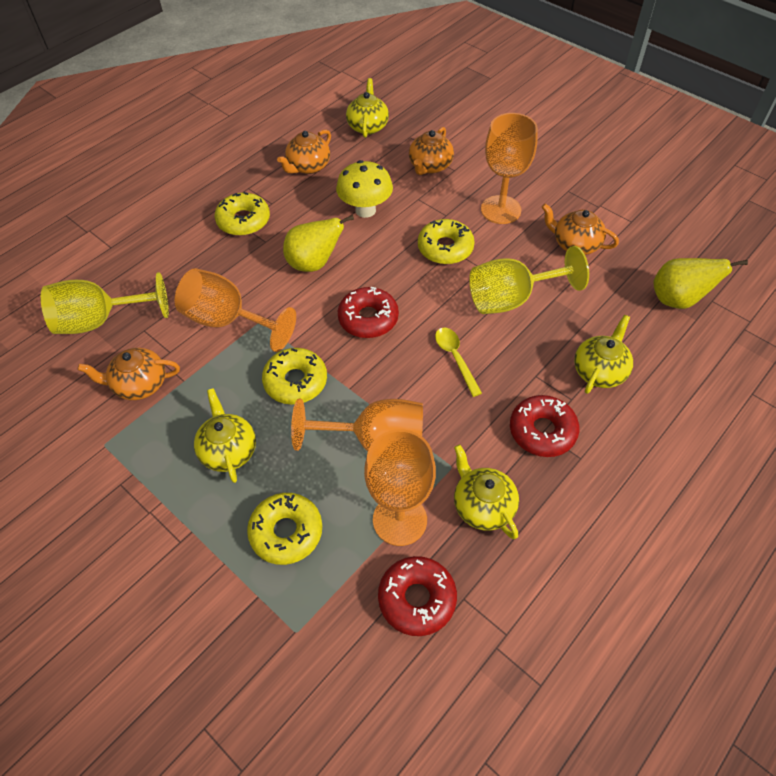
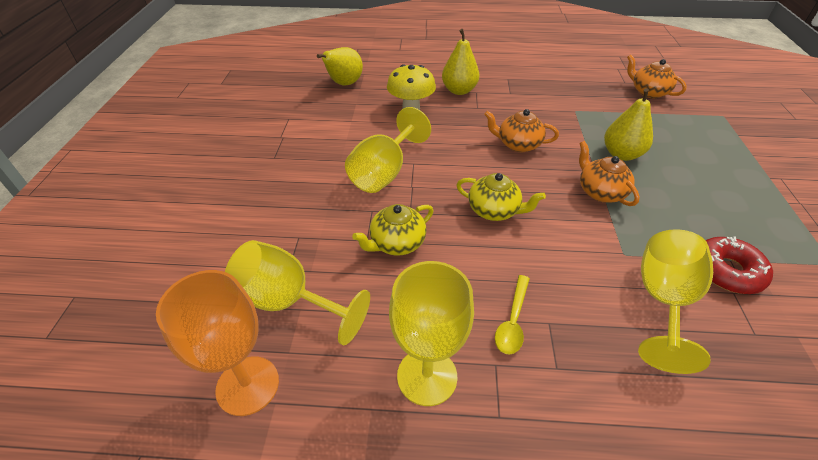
orange goblet: 4 -> 1
orange teapot: 4 -> 3
red donut: 3 -> 1
yellow donut: 4 -> 0
yellow goblet: 2 -> 4
yellow pear: 2 -> 3
yellow teapot: 4 -> 2

